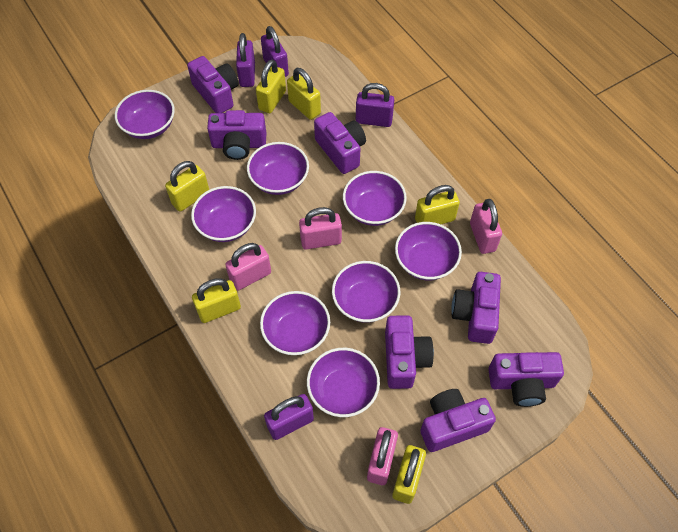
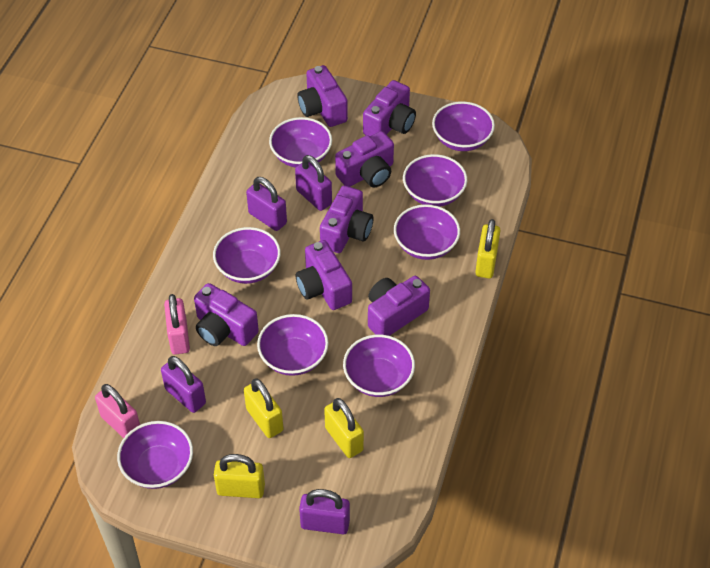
pink padlock: 4 -> 2
yellow padlock: 6 -> 4

